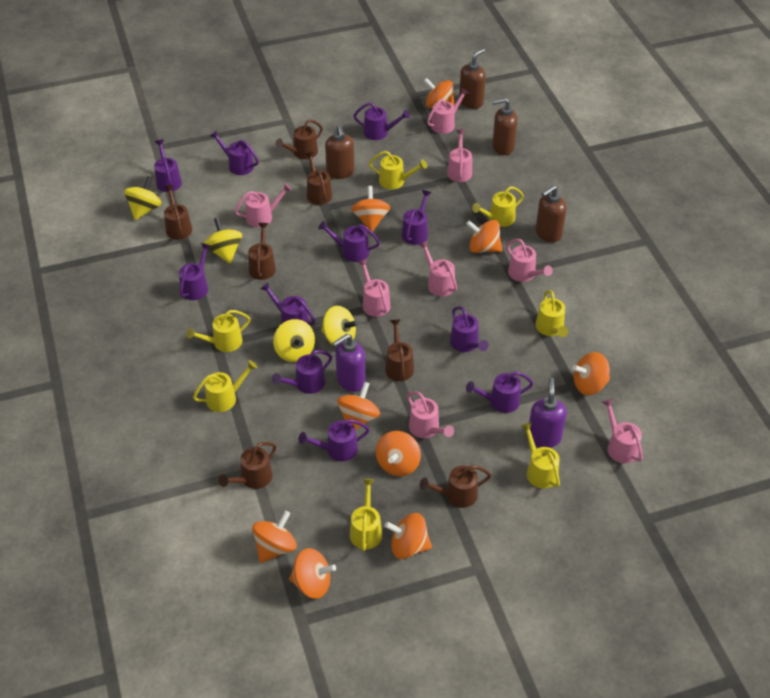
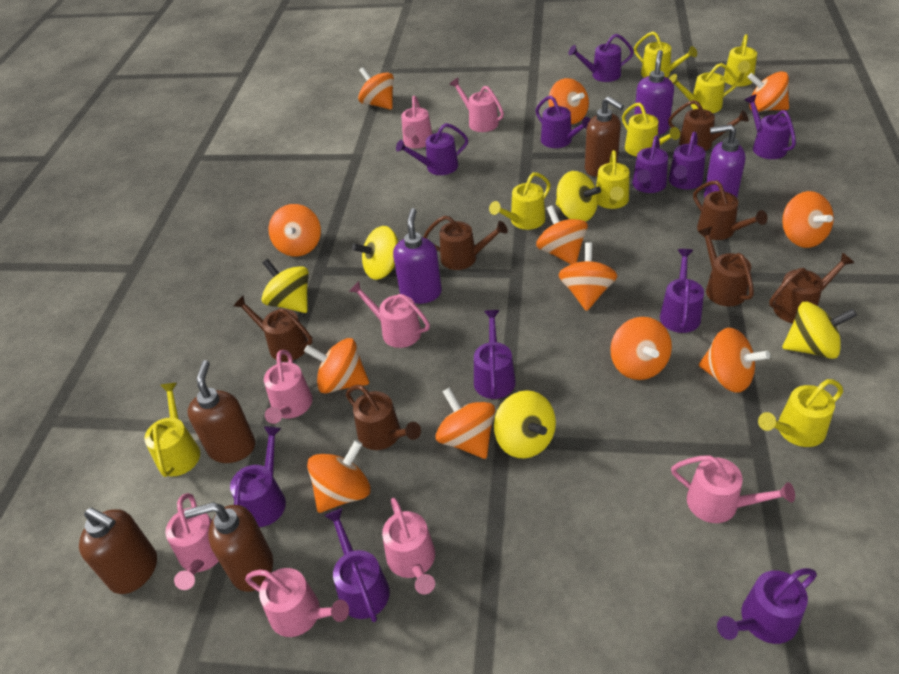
orange spinning top: 9 -> 12
purple soap dispenser: 2 -> 3
yellow spinning top: 4 -> 5
yellow watering can: 7 -> 8

